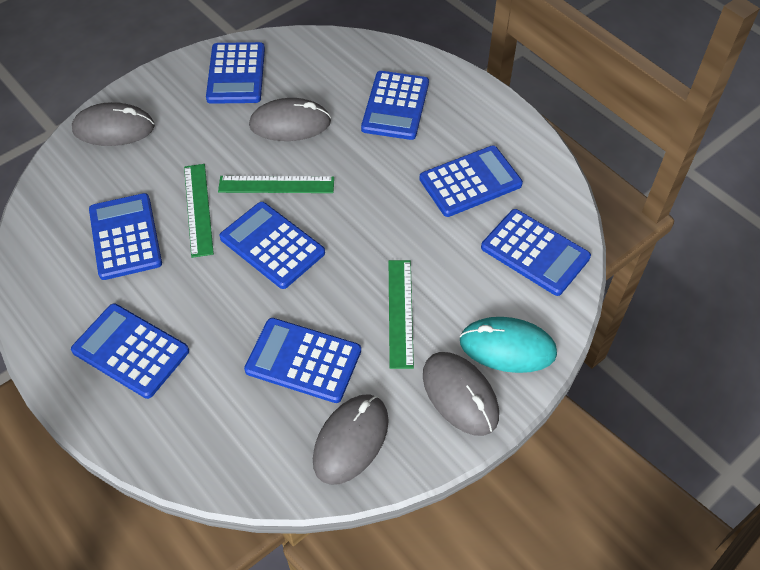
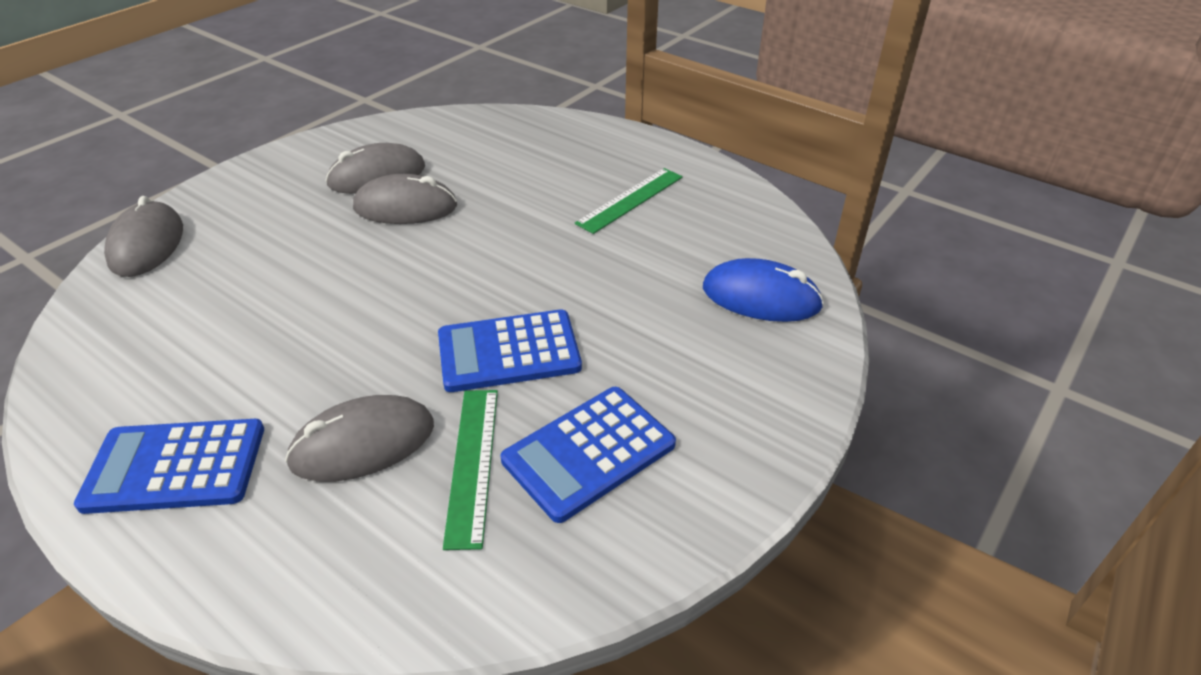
blue calculator: 8 -> 3
blue mouse: 0 -> 1
green ruler: 3 -> 2
turquoise mouse: 1 -> 0

